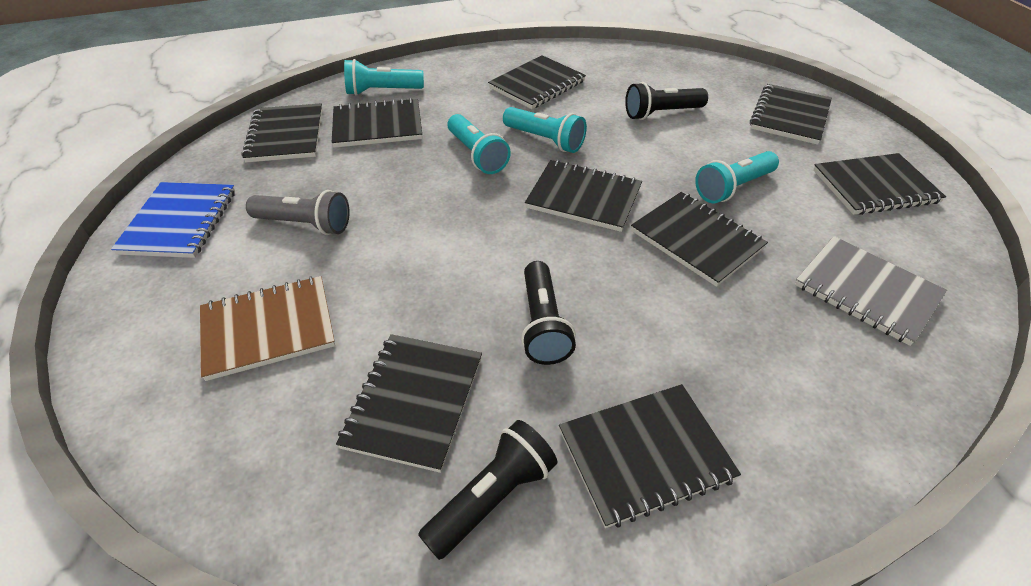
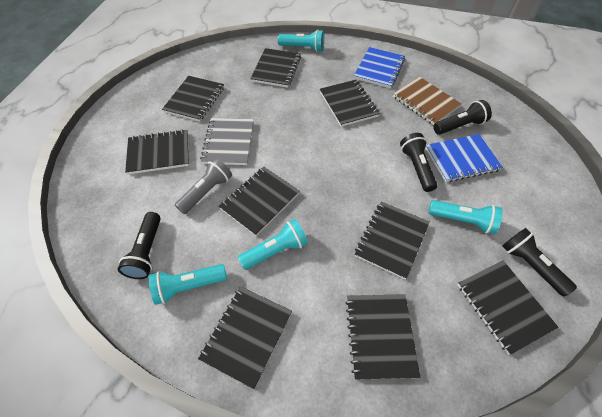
black flashlight: 3 -> 4
blue notebook: 1 -> 2

